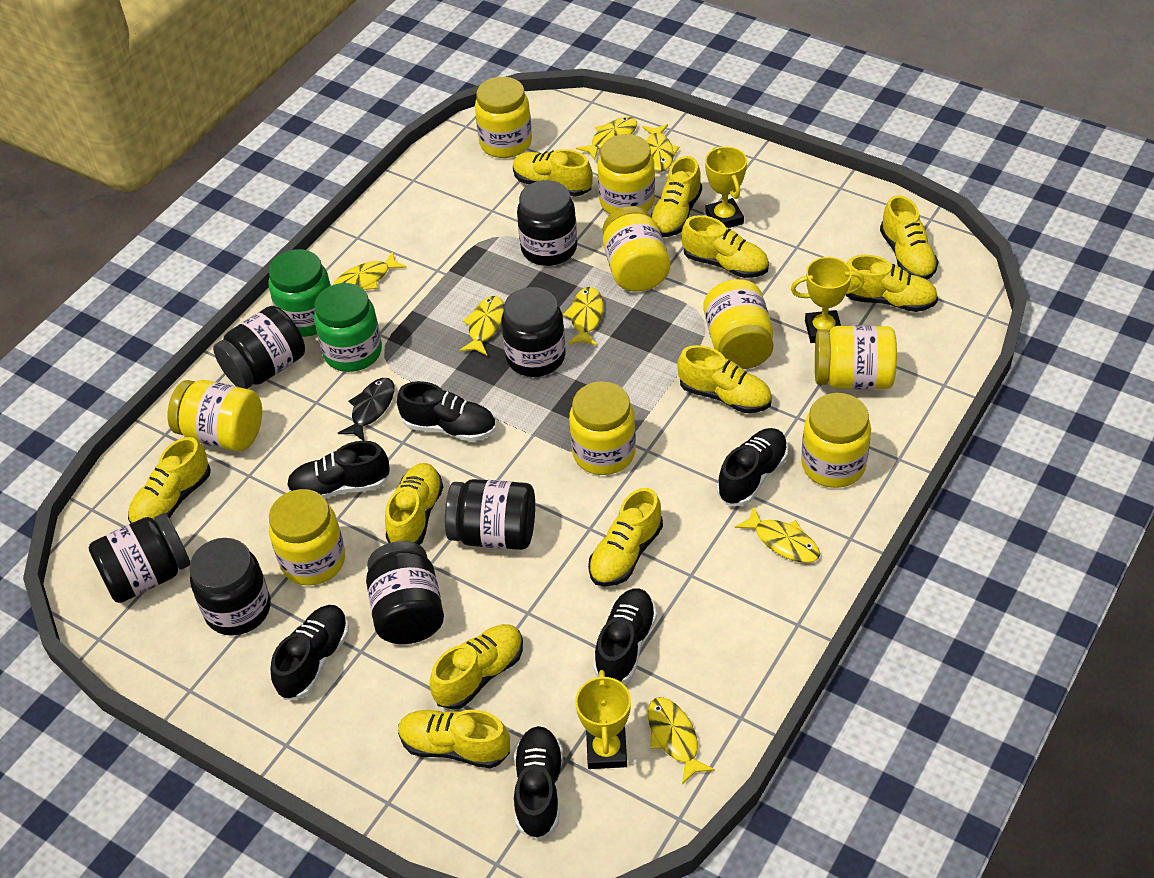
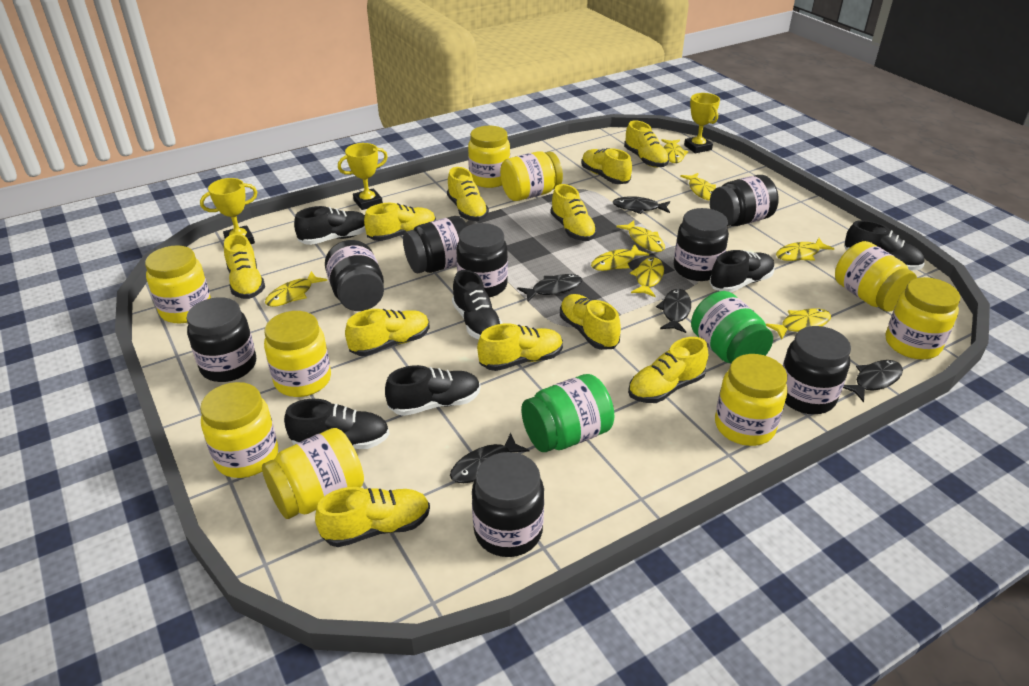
black fish: 1 -> 5
black jar: 7 -> 8
yellow fish: 7 -> 8

